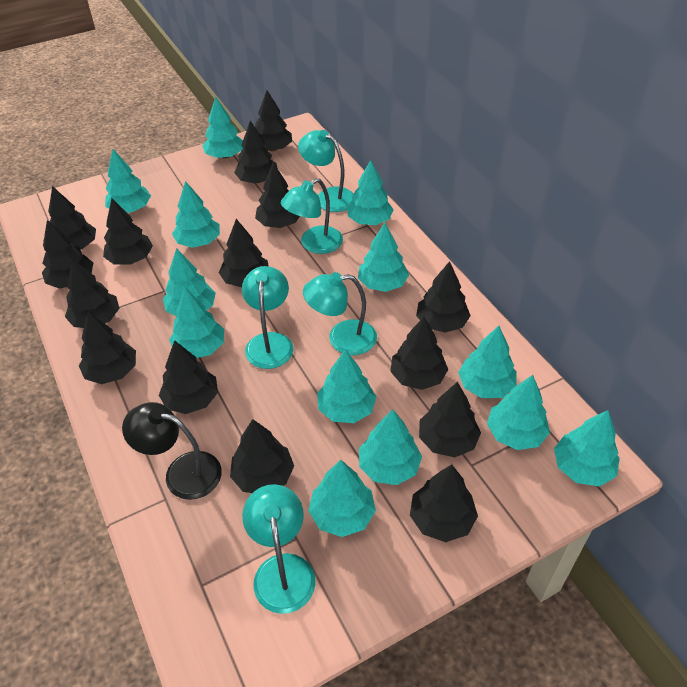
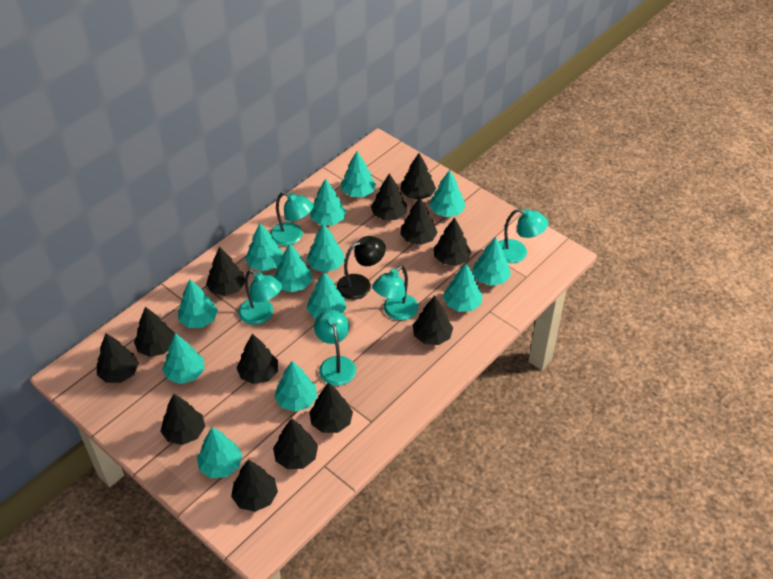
black tree: 15 -> 13

